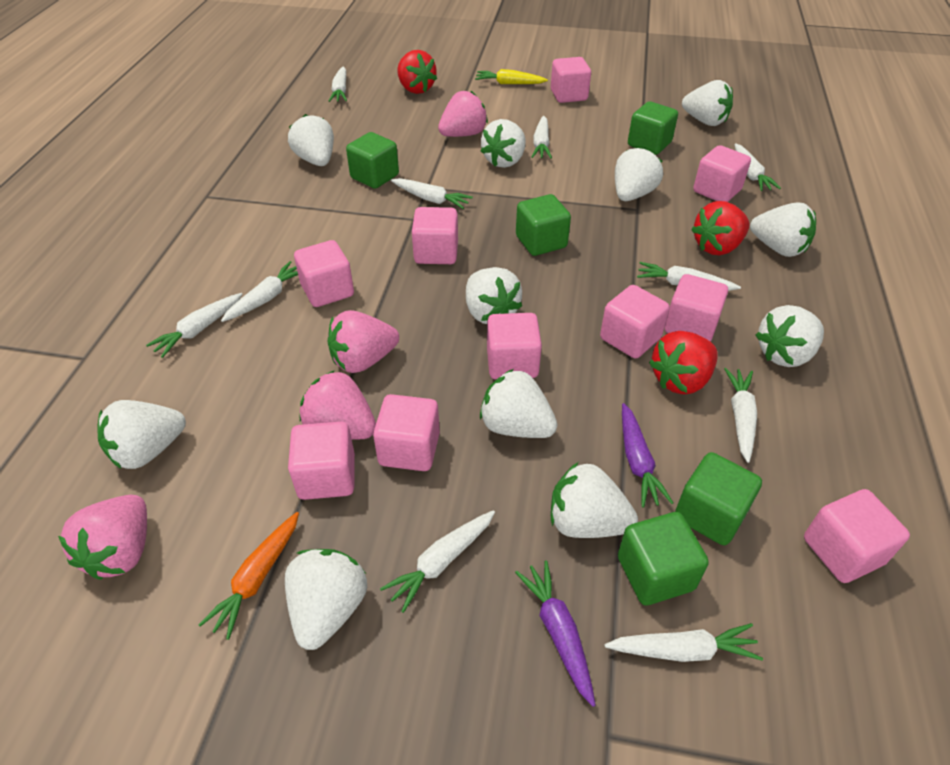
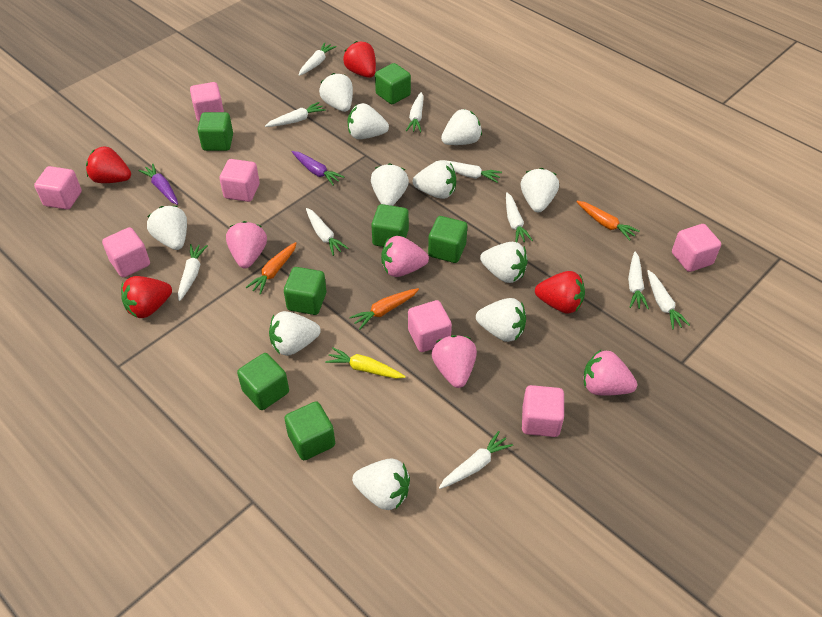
green cube: 5 -> 7
orange carrot: 1 -> 3
pink cube: 10 -> 7
red strawberry: 3 -> 4

